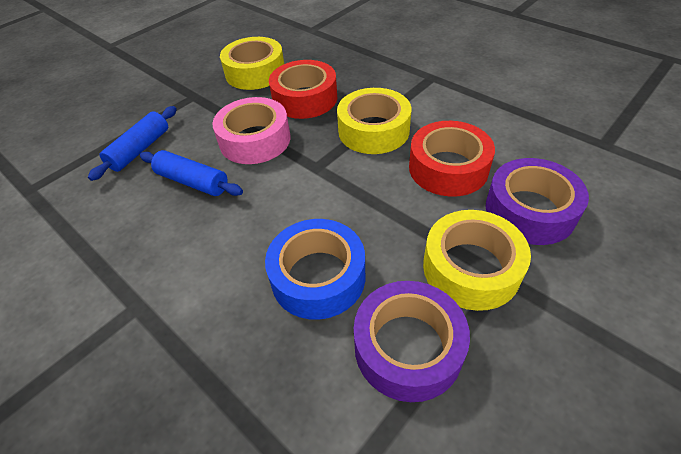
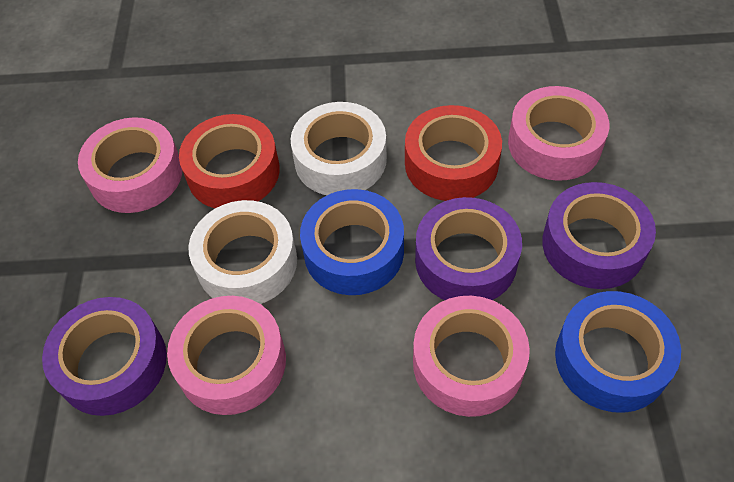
blue rolling pin: 2 -> 0
blue tape: 1 -> 2
pink tape: 1 -> 4
purple tape: 2 -> 3
white tape: 0 -> 2
yellow tape: 3 -> 0

